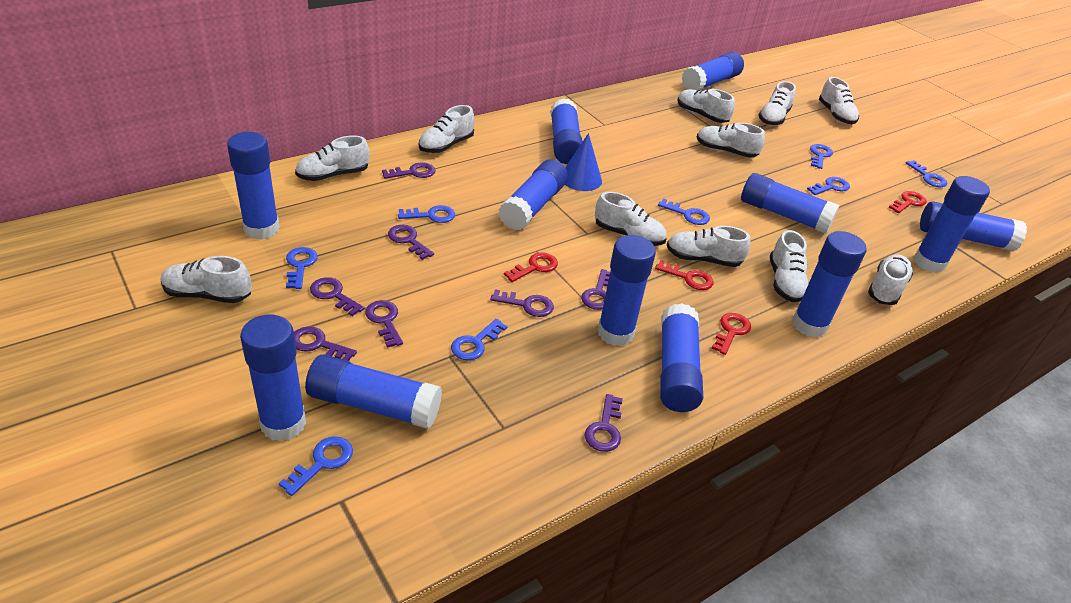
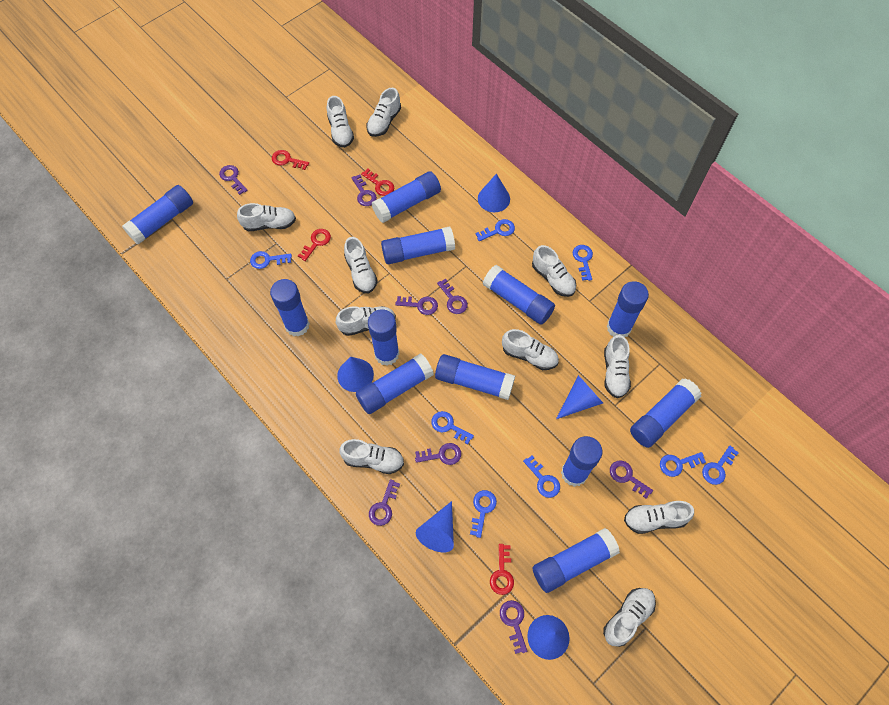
blue cone: 1 -> 5

